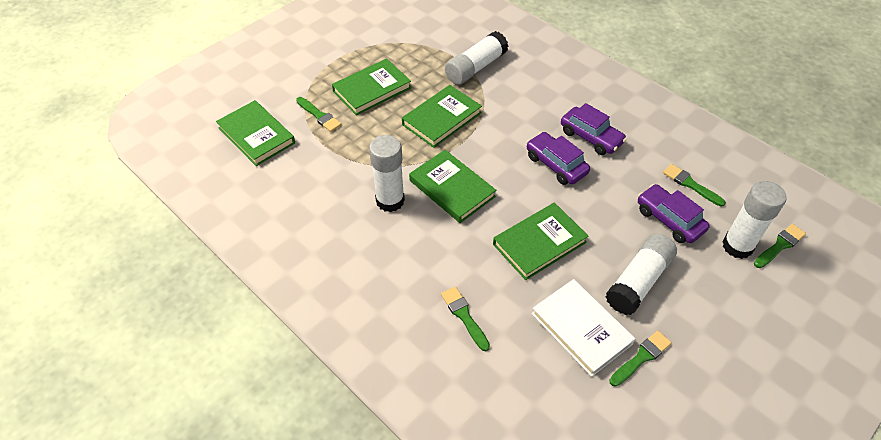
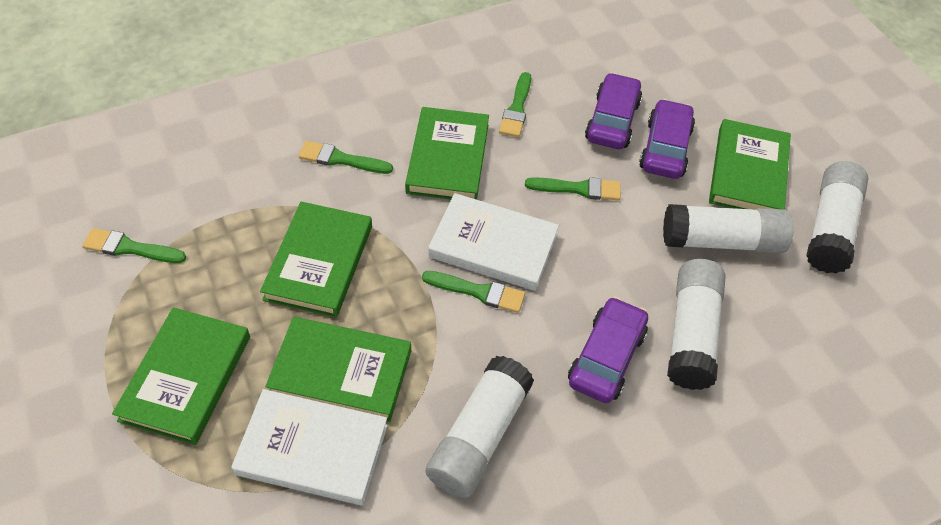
white book: 1 -> 2

